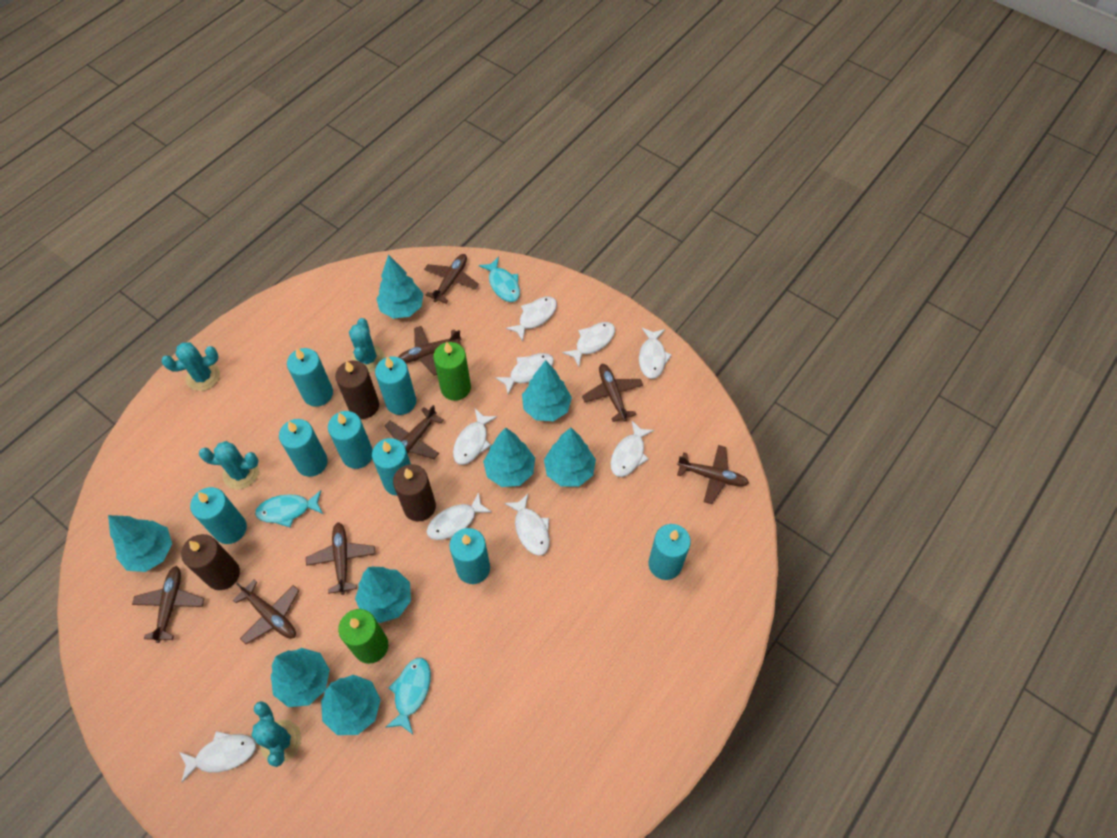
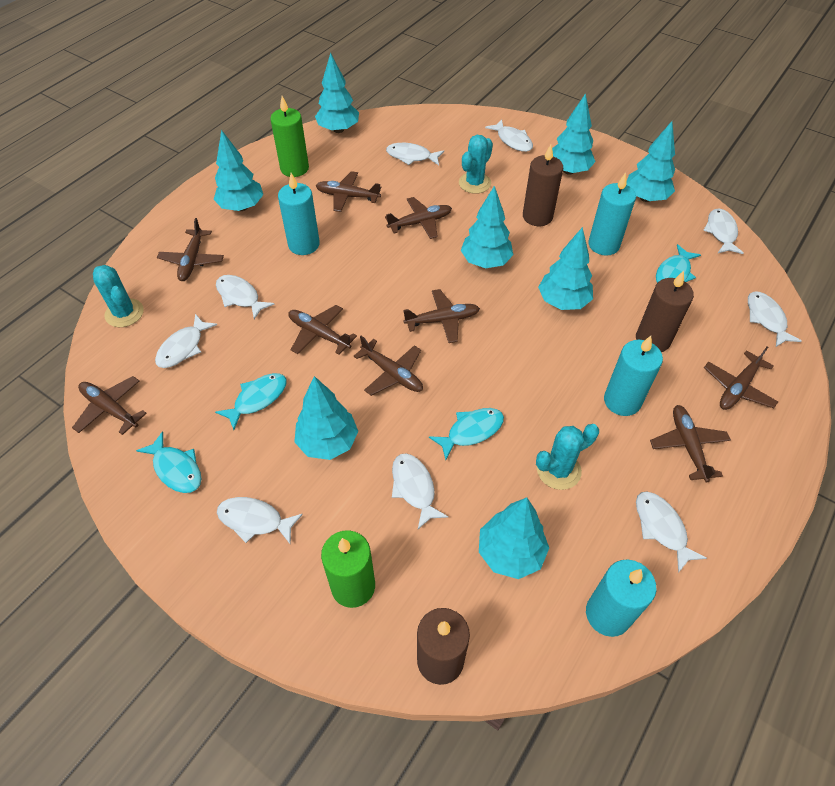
brown plane: 8 -> 9
turquoise cactus: 4 -> 3
turquoise candle: 8 -> 4
turquoise fish: 3 -> 4

